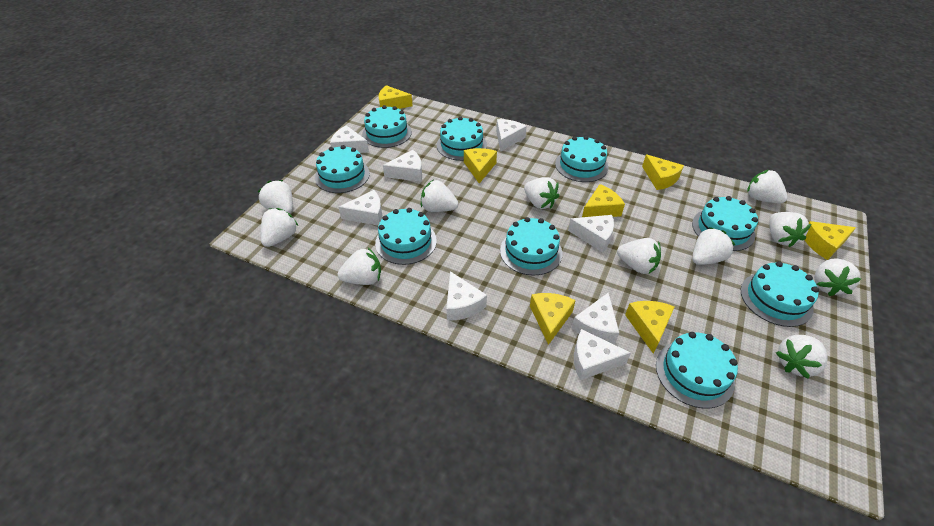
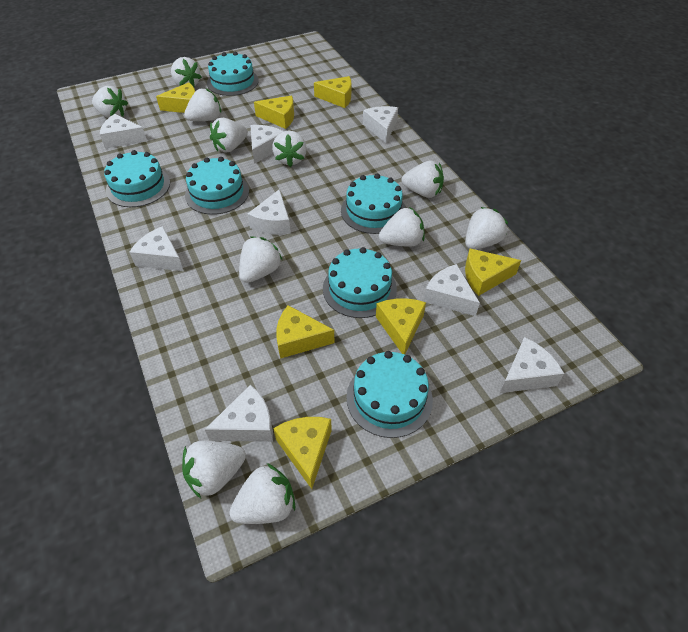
turquoise cake: 9 -> 6

